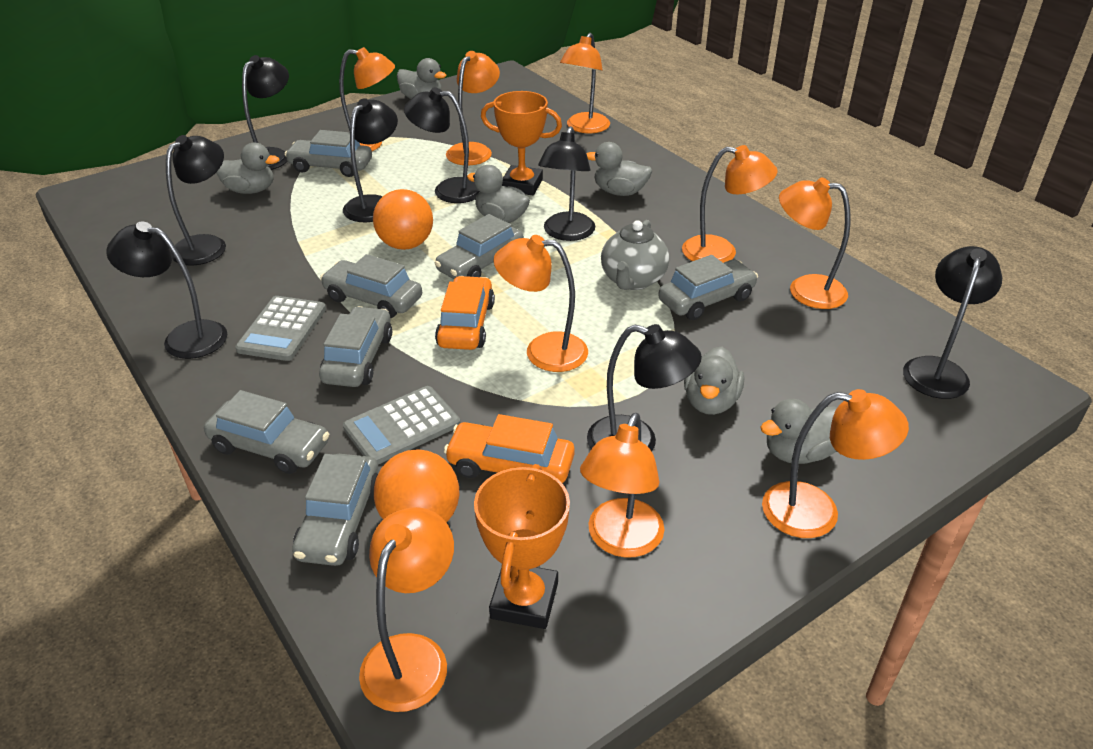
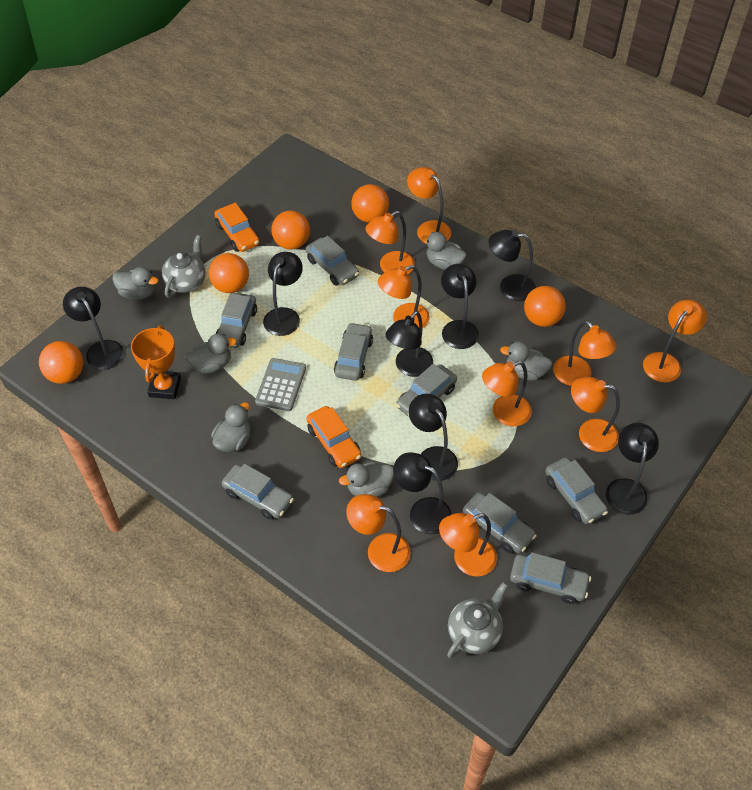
grey calculator: 2 -> 1
grey car: 7 -> 8
grey teapot: 1 -> 2
orange ball: 2 -> 5
orange trophy: 2 -> 1

